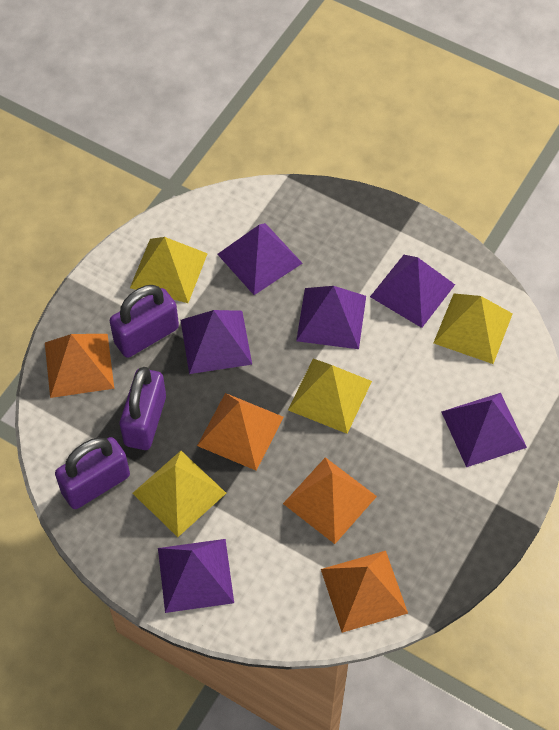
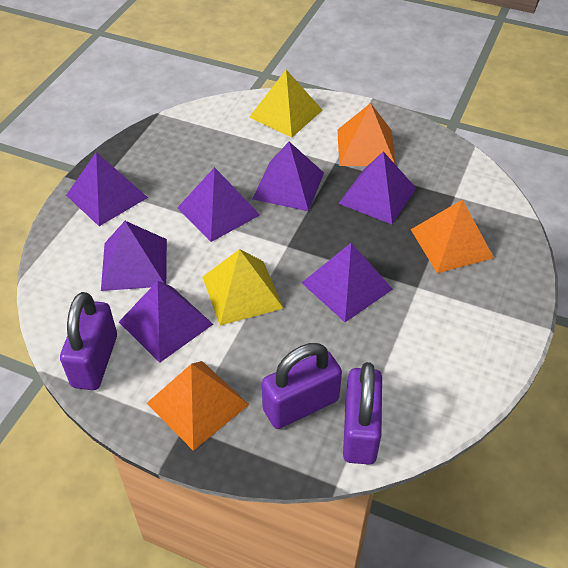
orange pyramid: 4 -> 3
purple pyramid: 6 -> 7
yellow pyramid: 4 -> 2

